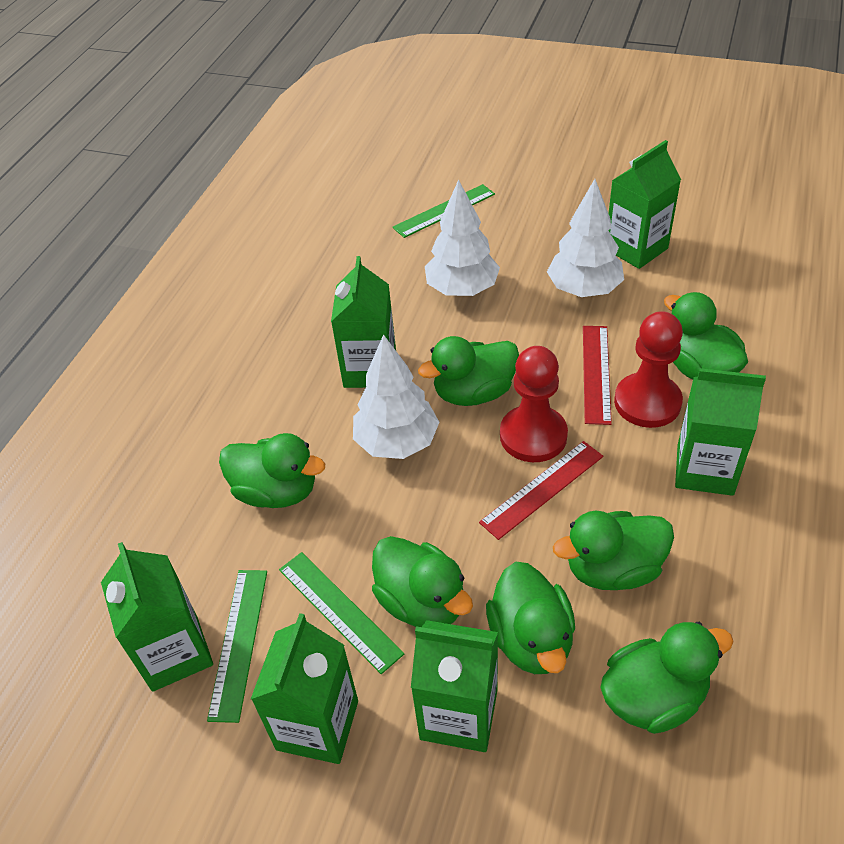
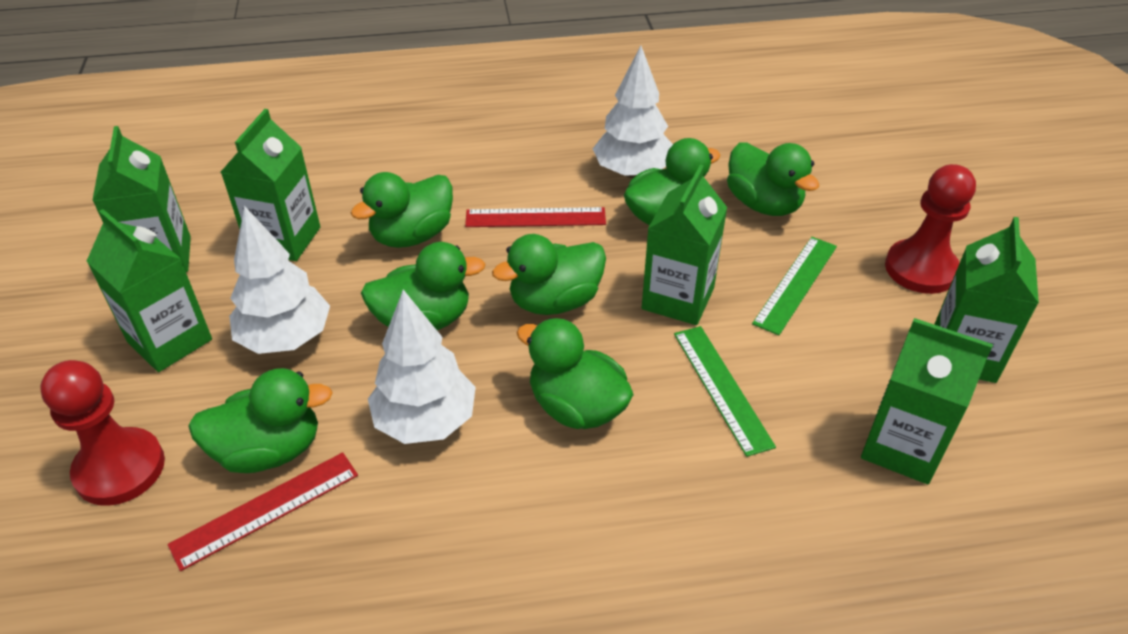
green ruler: 3 -> 2

